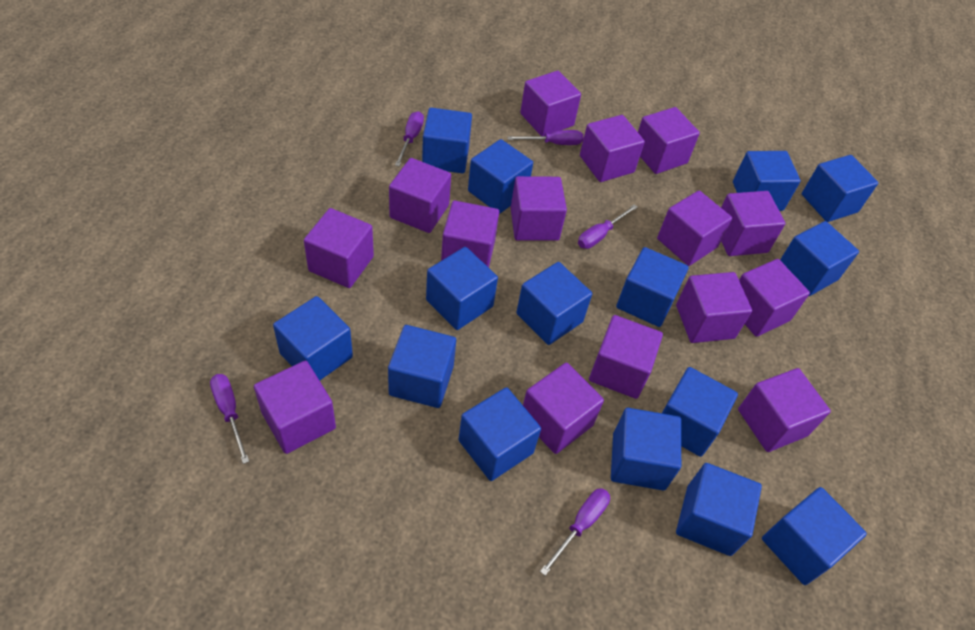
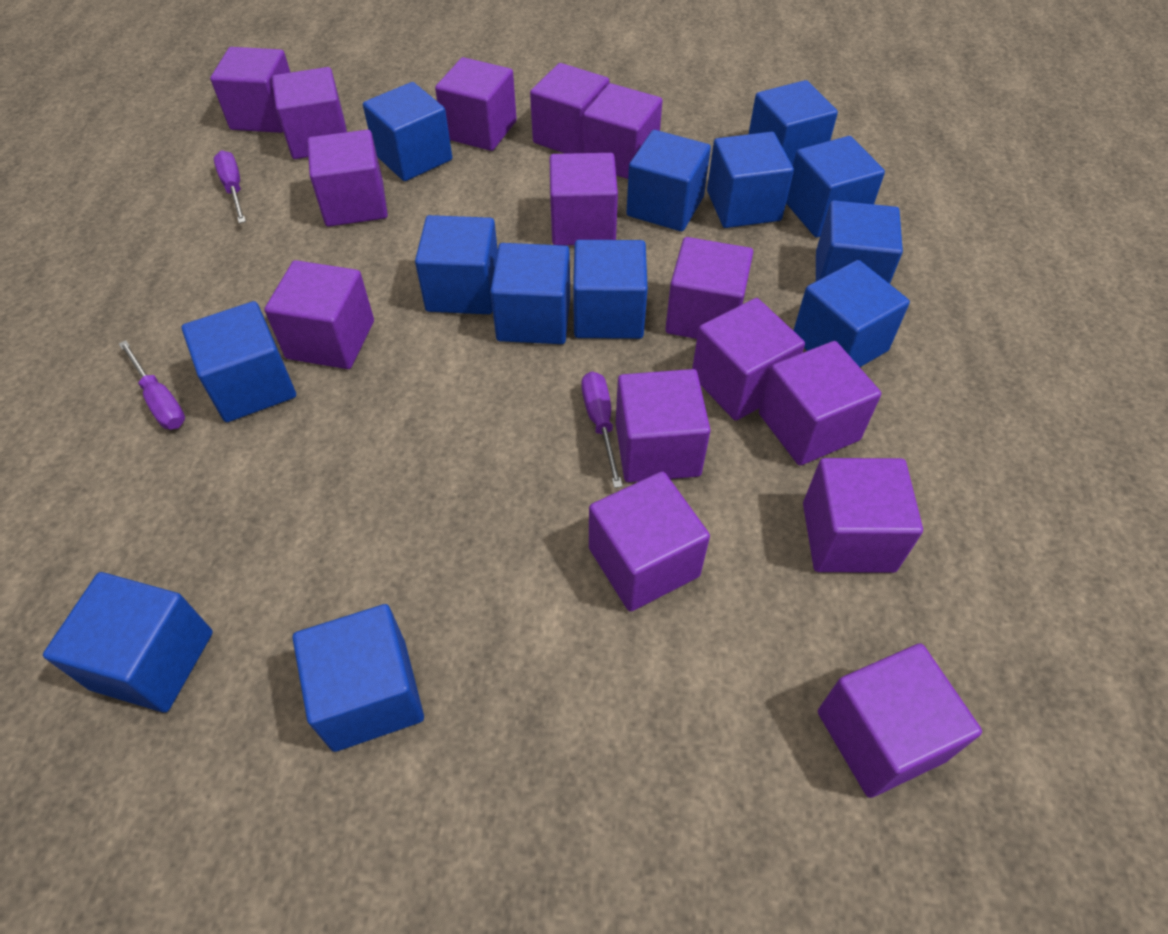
blue cube: 15 -> 13
purple screwdriver: 5 -> 3

